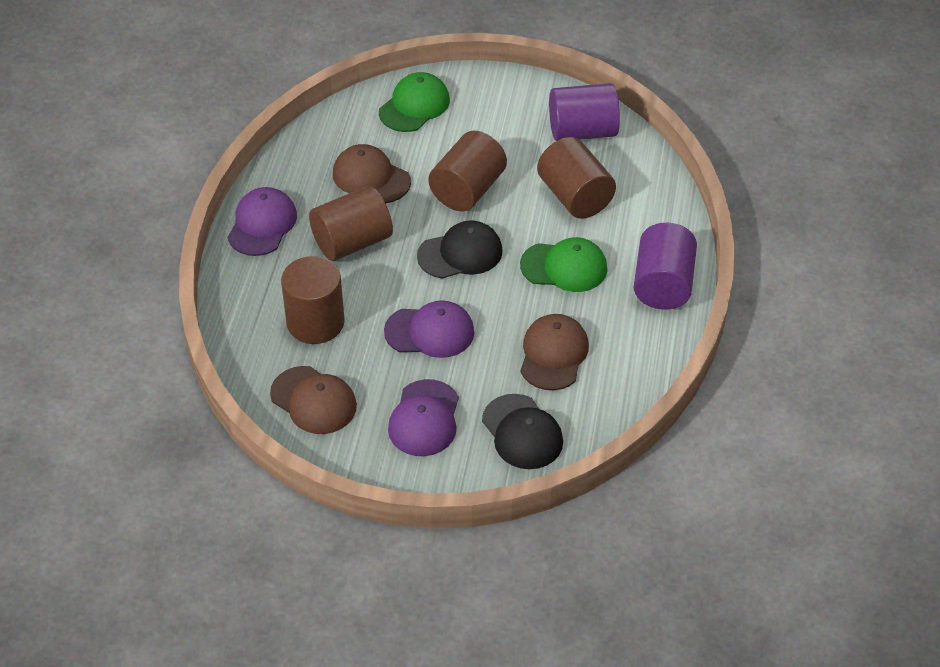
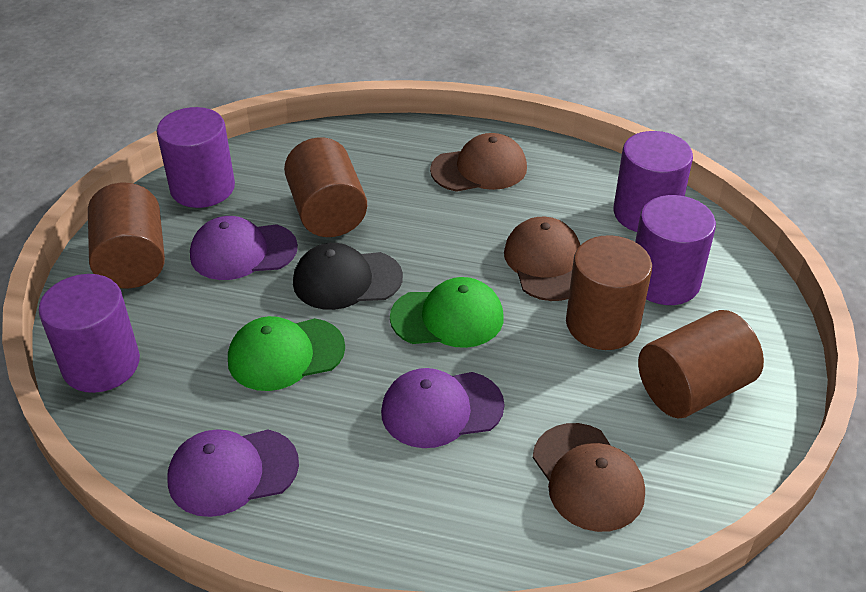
black cap: 2 -> 1
purple cylinder: 2 -> 4

